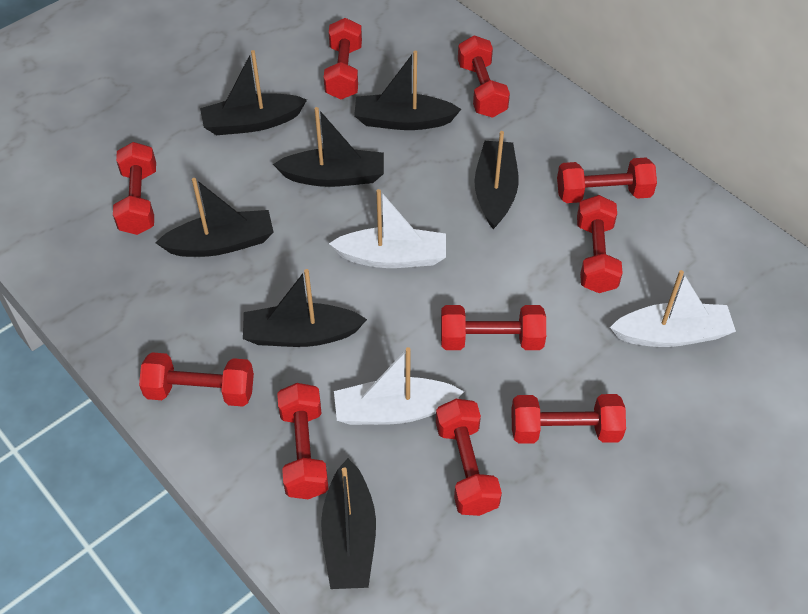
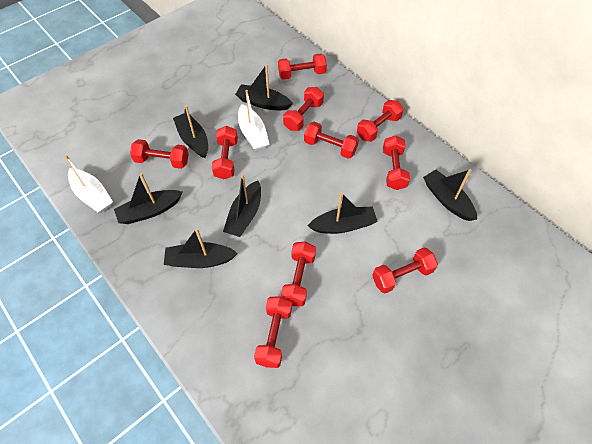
white boat: 3 -> 2

